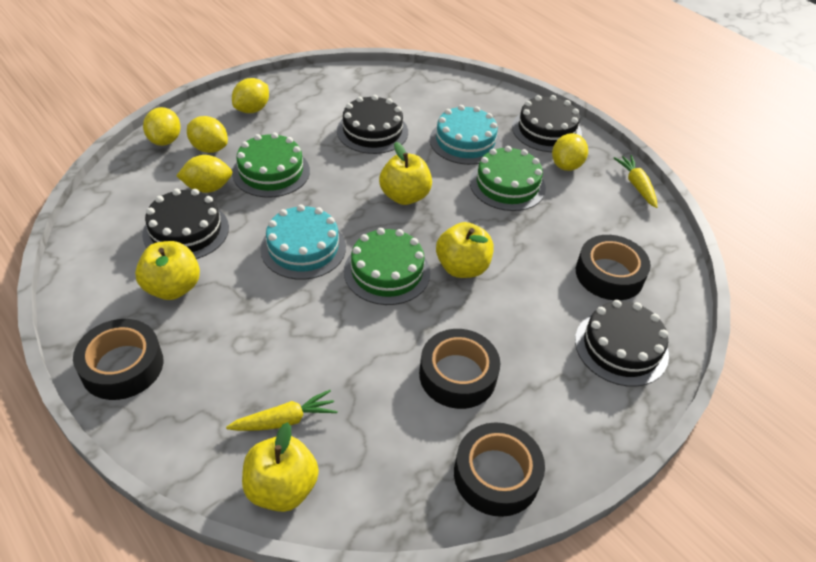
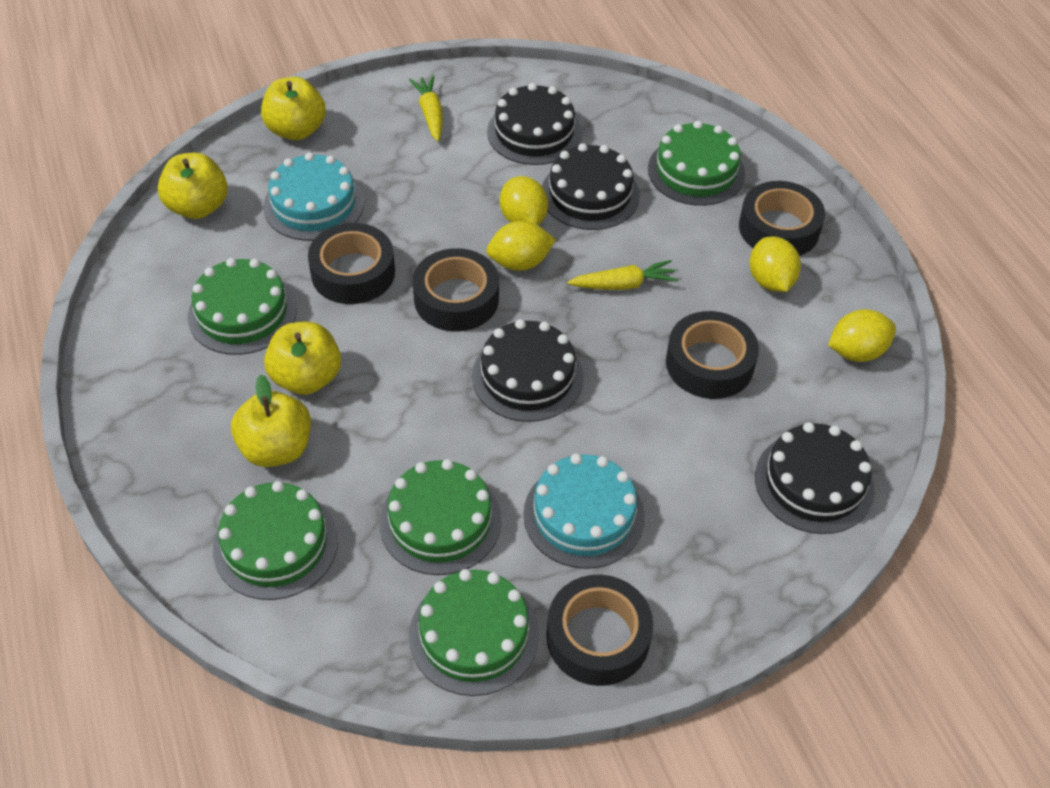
black tape: 4 -> 5
green cake: 3 -> 5
yellow lemon: 5 -> 4

